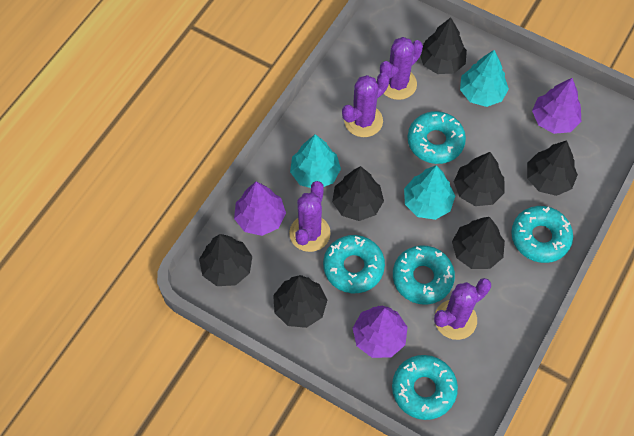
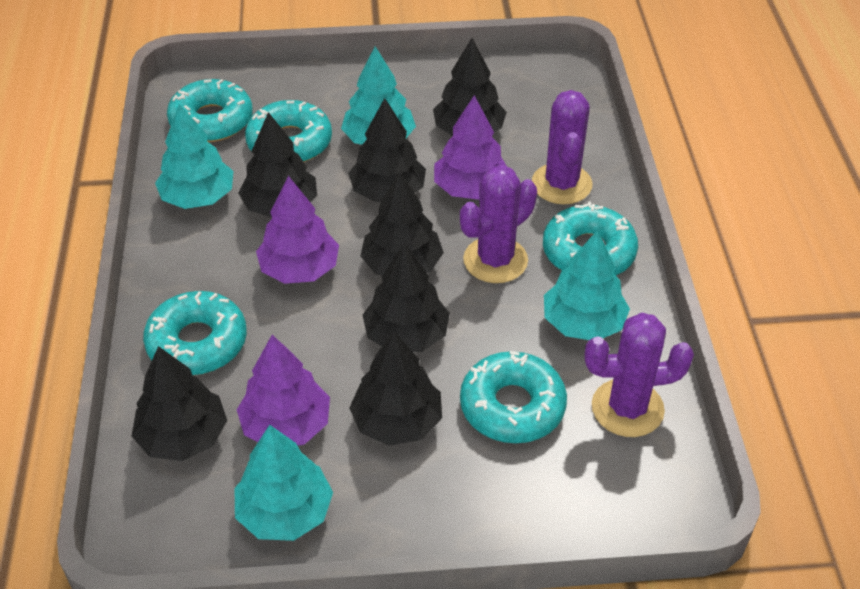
purple cactus: 4 -> 3
turquoise tree: 3 -> 4

